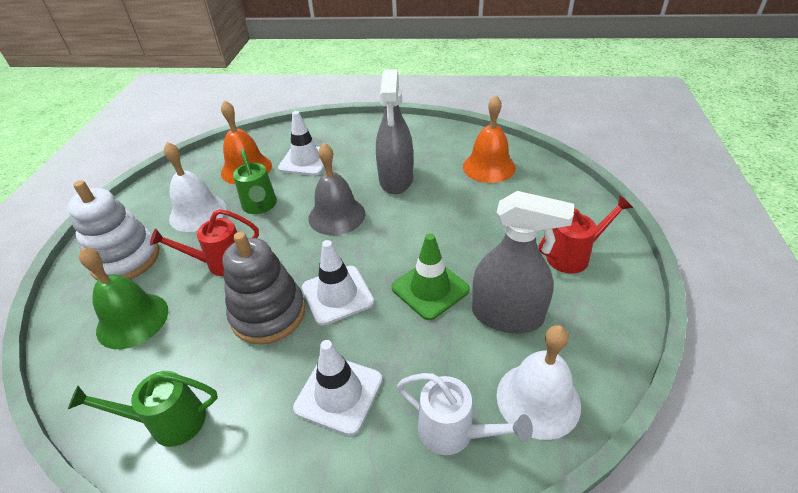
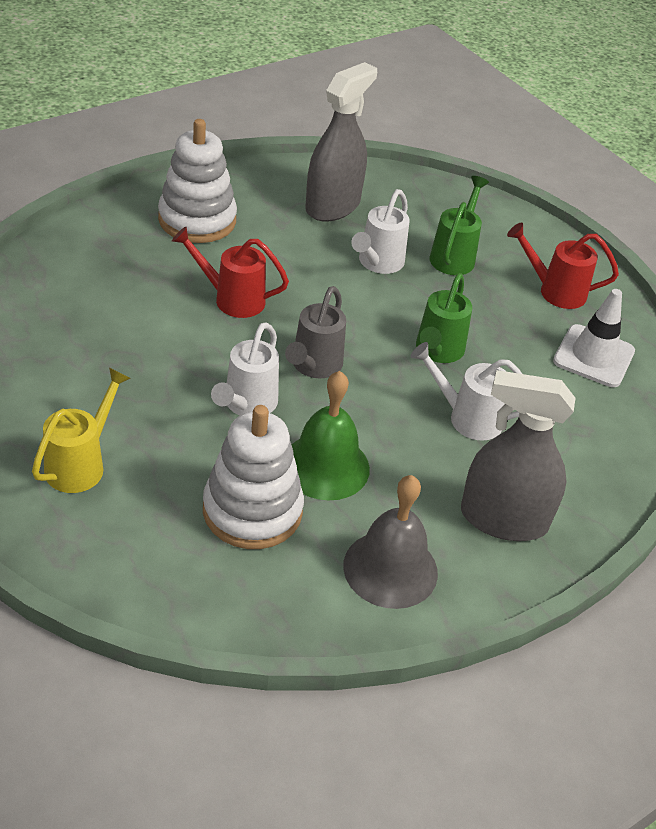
green traffic cone: 1 -> 0
grey stacking toy: 1 -> 0
grey watering can: 0 -> 1
orange bell: 2 -> 0
white bell: 2 -> 0
white stacking toy: 1 -> 2
white traffic cone: 3 -> 1
white watering can: 1 -> 3
yellow watering can: 0 -> 1

